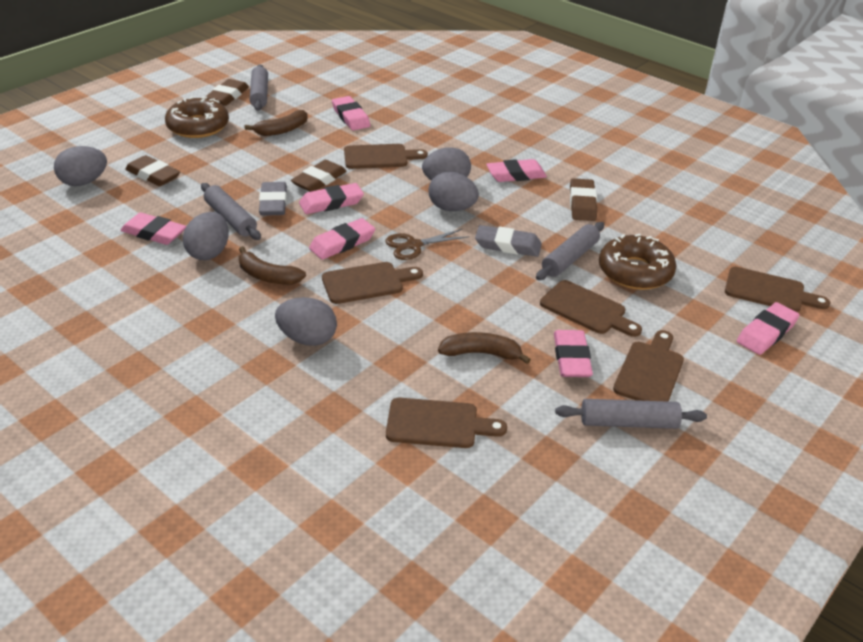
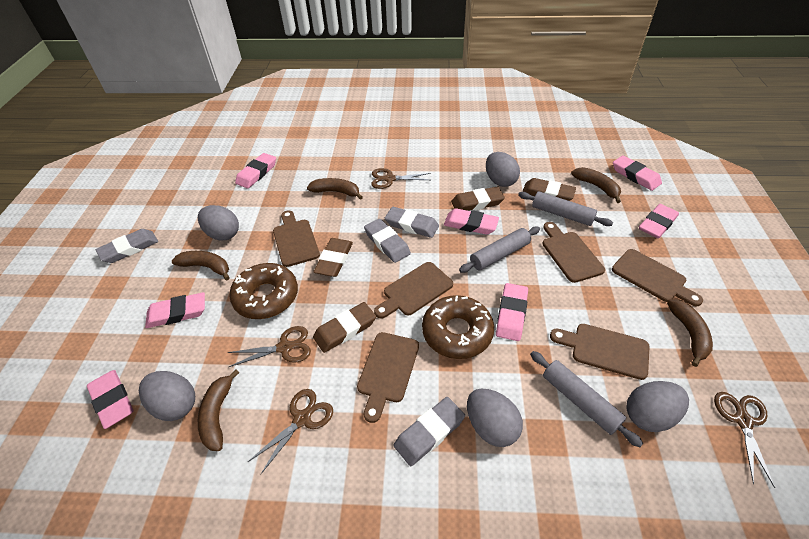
brown banana: 3 -> 5
brown scissors: 1 -> 4
grey eraser: 2 -> 4
grey rolling pin: 4 -> 3

